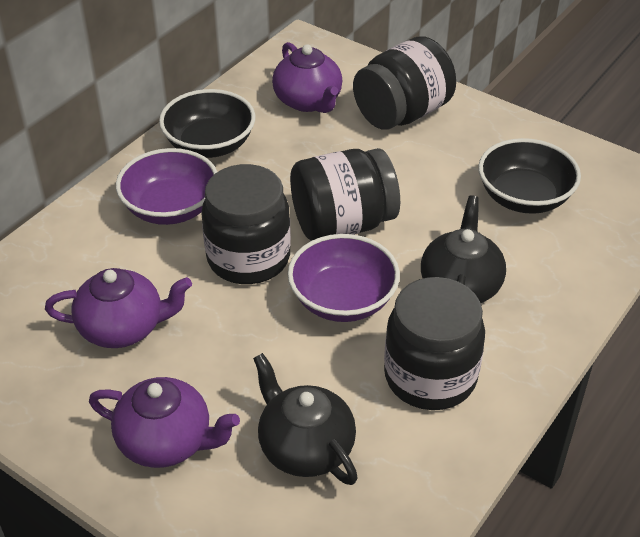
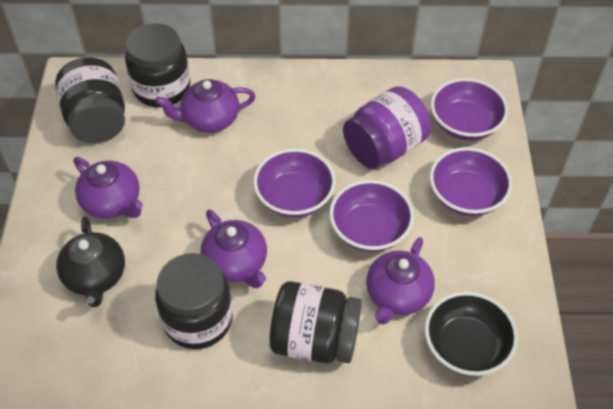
black bowl: 2 -> 1
black teapot: 2 -> 1
purple bowl: 2 -> 4
purple jar: 0 -> 1
purple teapot: 3 -> 4

